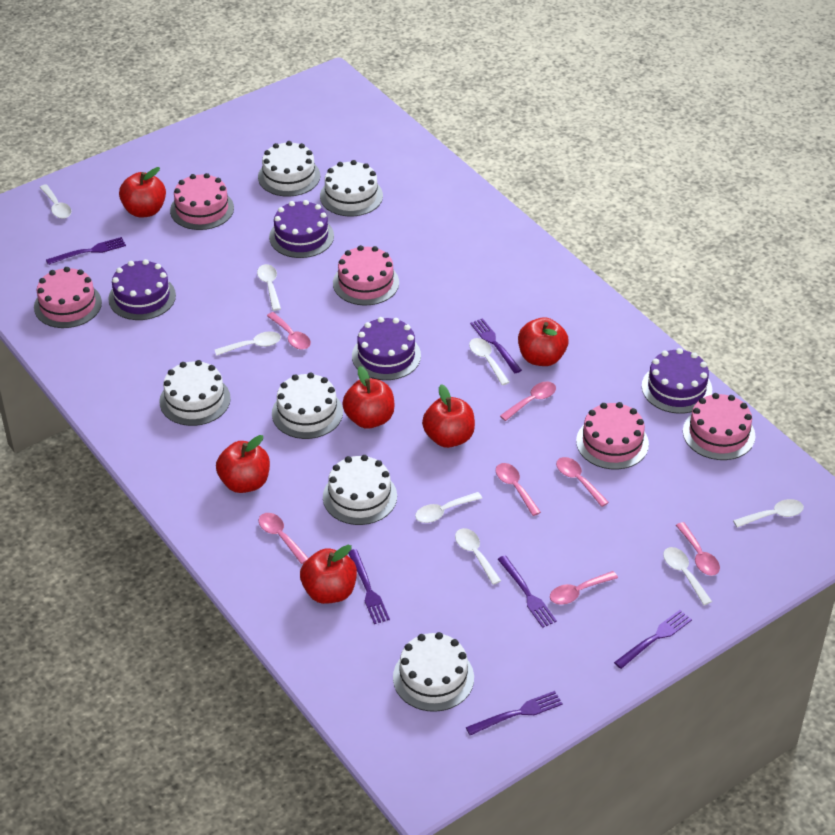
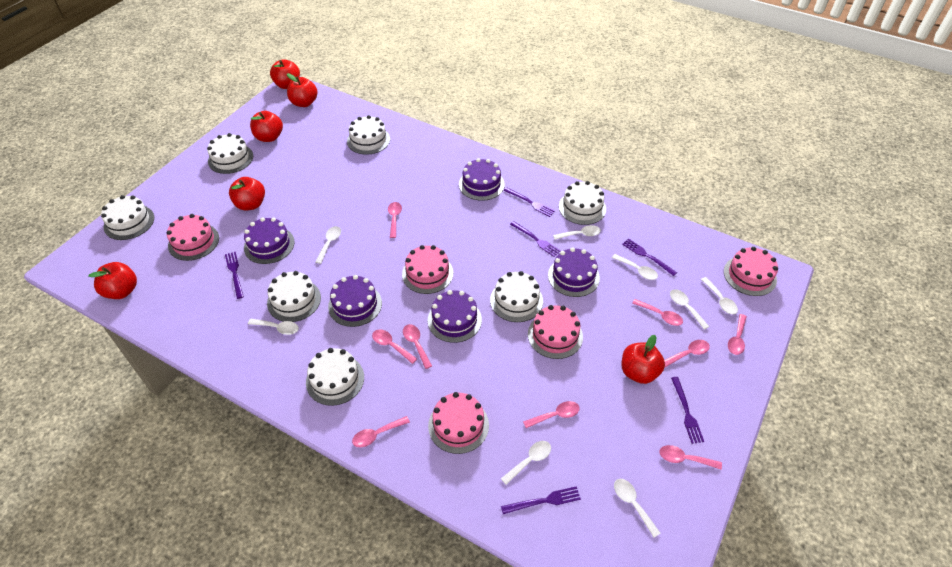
pink spoon: 7 -> 9
purple cake: 4 -> 5
white cake: 6 -> 7

